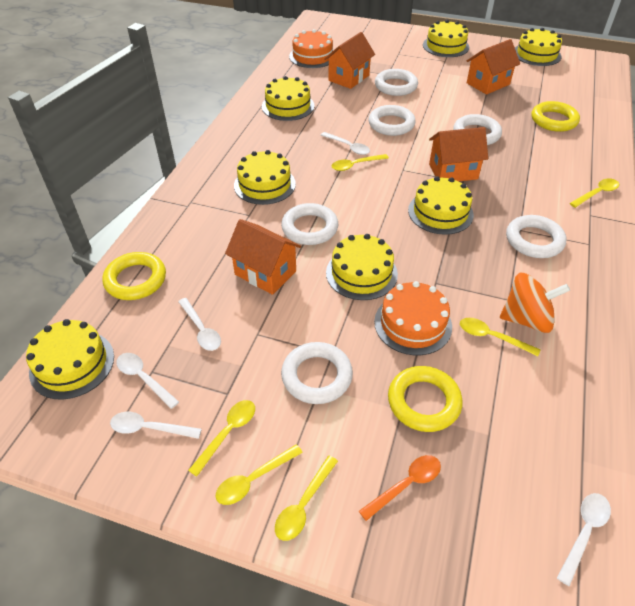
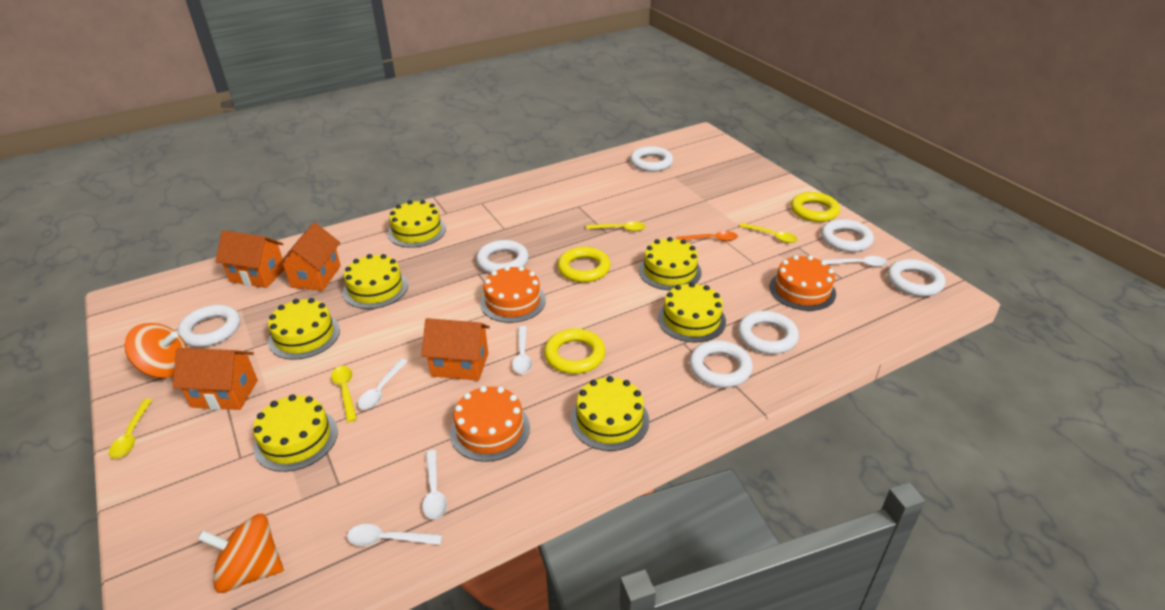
orange cake: 2 -> 3
orange spinning top: 1 -> 2
white ring: 6 -> 7
yellow spoon: 6 -> 4

